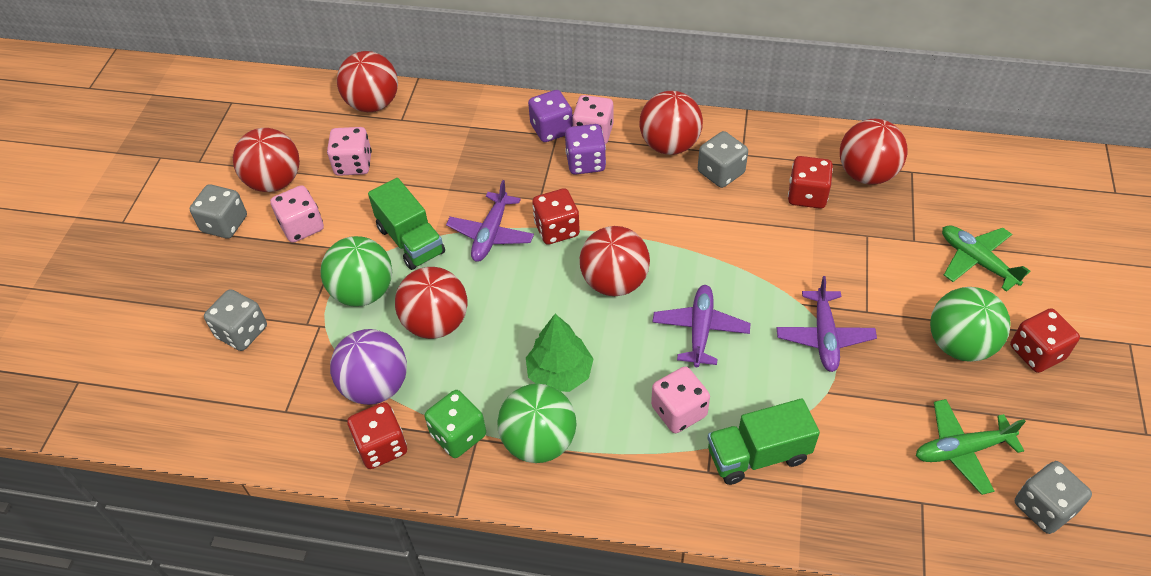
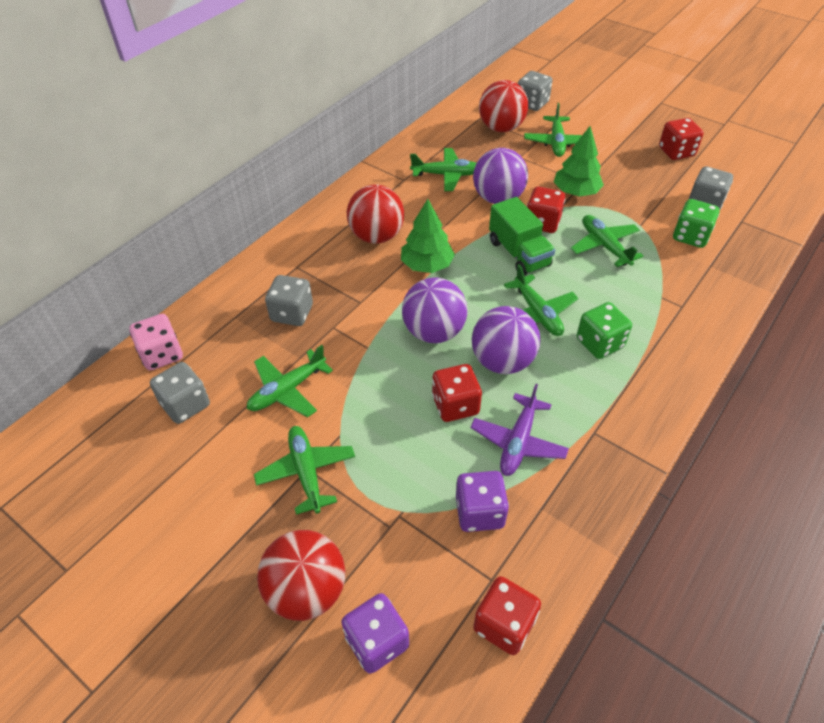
green ball: 3 -> 0
green dice: 1 -> 2
green plane: 2 -> 6
green tree: 1 -> 2
green truck: 2 -> 1
pink dice: 4 -> 1
purple ball: 1 -> 3
purple plane: 3 -> 1
red ball: 6 -> 3

